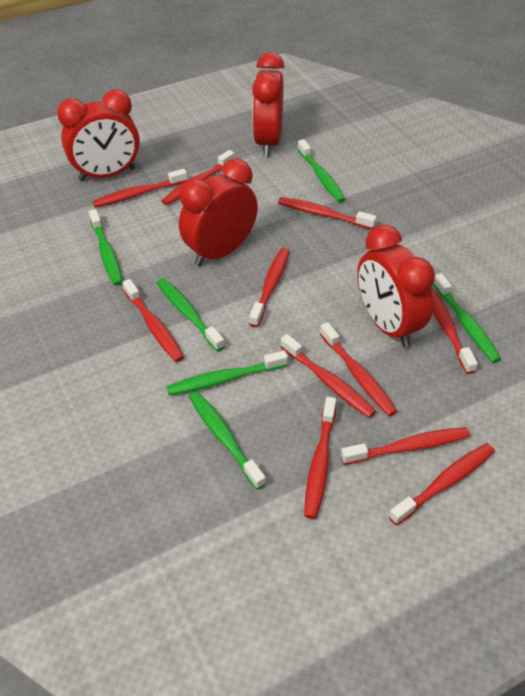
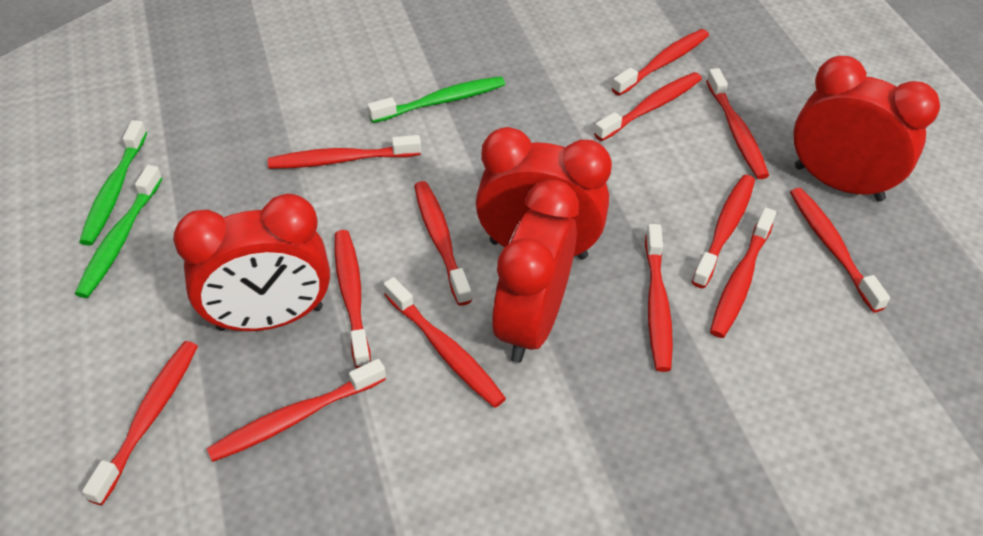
green toothbrush: 6 -> 3
red toothbrush: 11 -> 13

